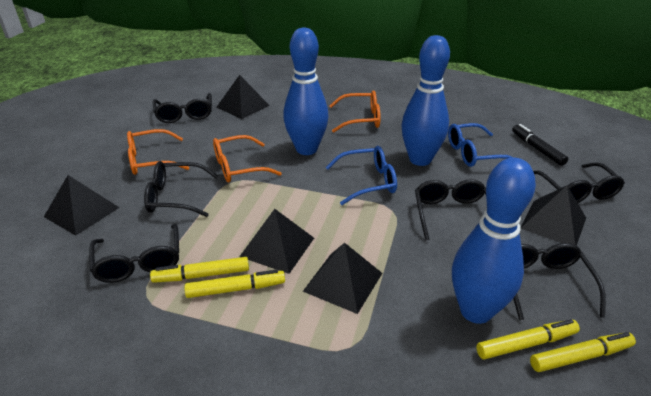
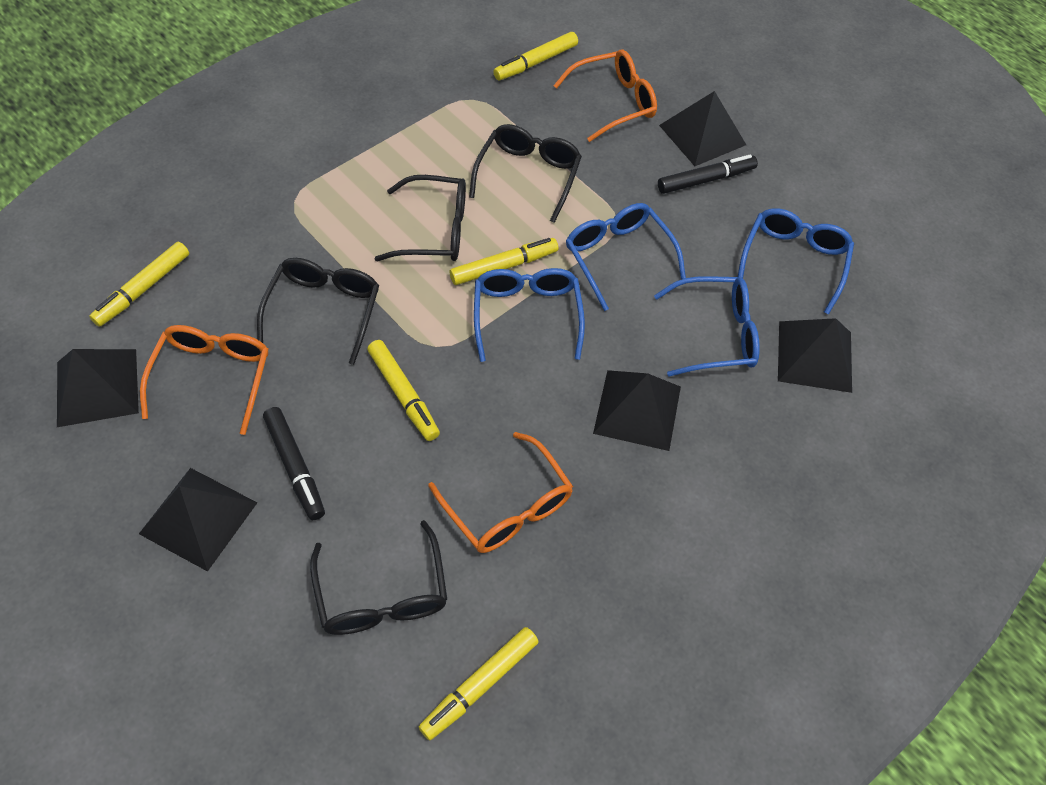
black glasses: 6 -> 4
black marker: 1 -> 2
blue bowling pin: 3 -> 0
blue glasses: 2 -> 4
yellow marker: 4 -> 5

